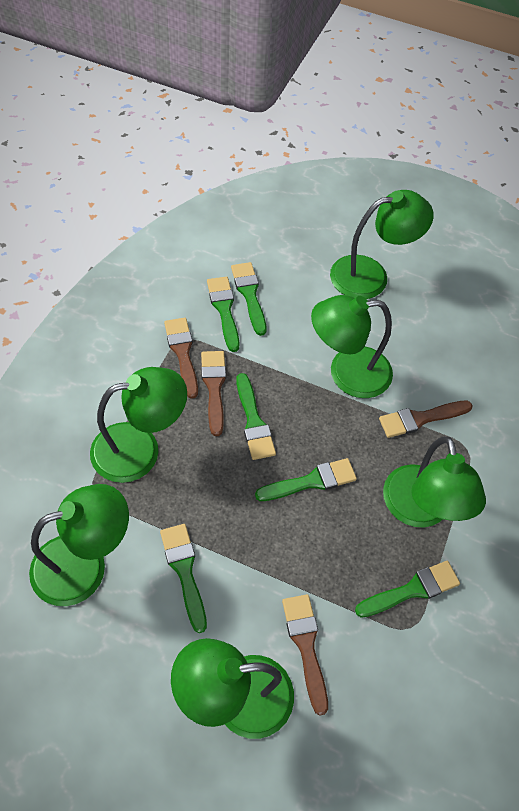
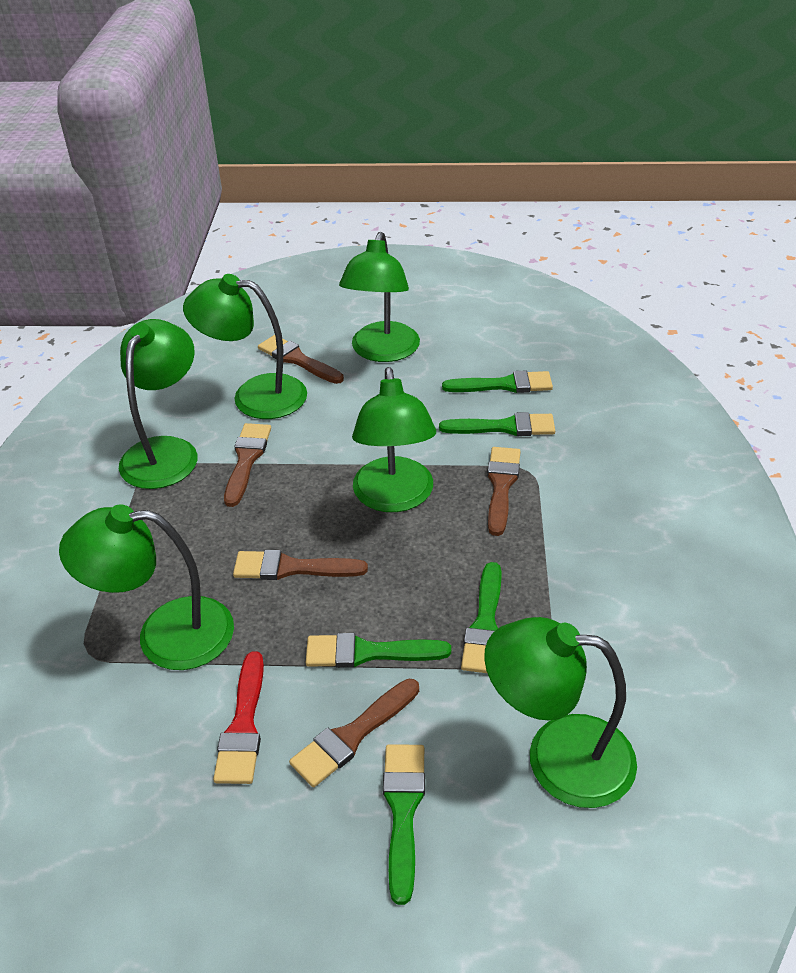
brown brush: 4 -> 5
green brush: 6 -> 5
red brush: 0 -> 1

